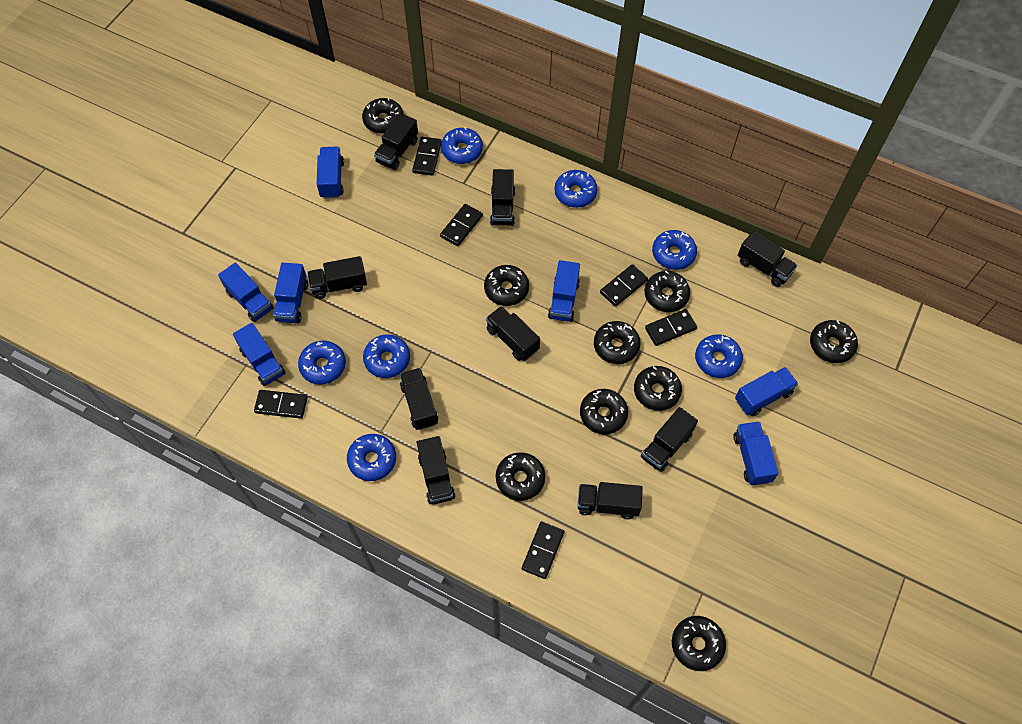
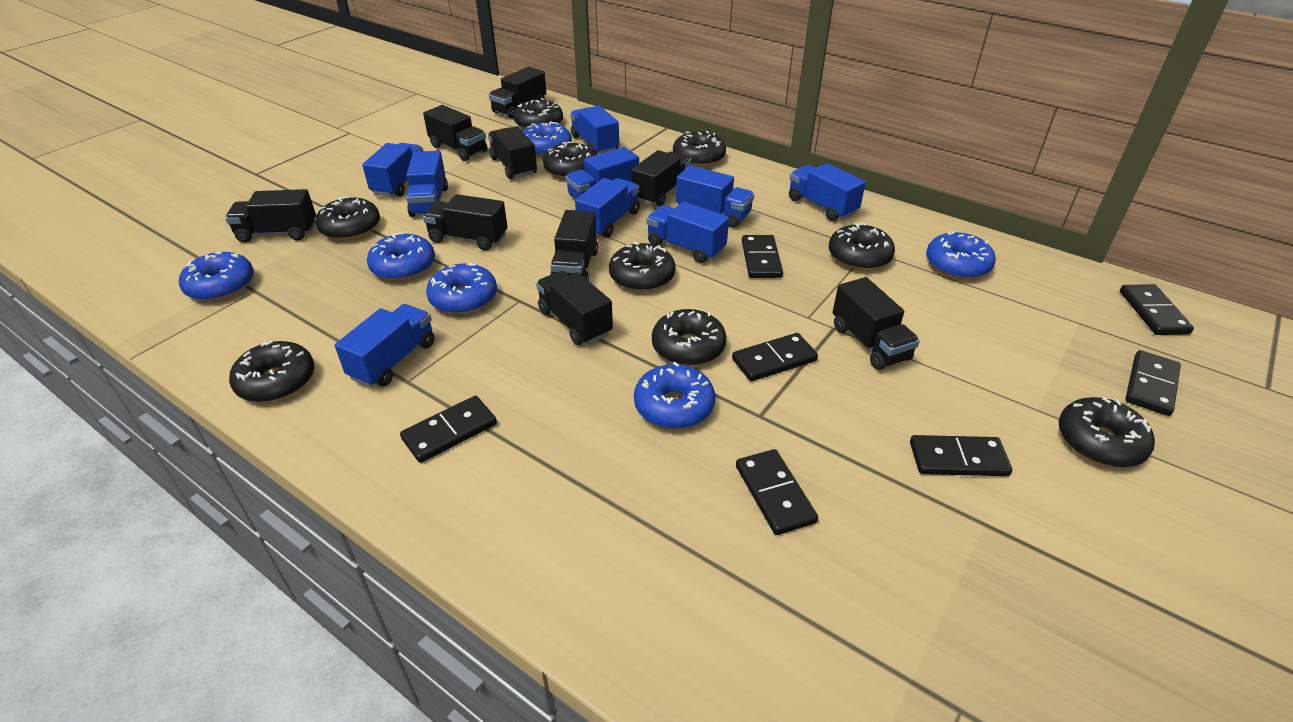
black domino: 6 -> 7
blue donut: 7 -> 6
blue truck: 7 -> 9

